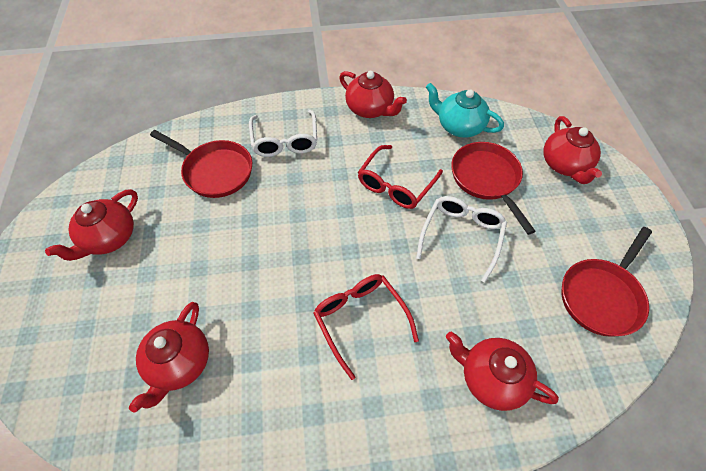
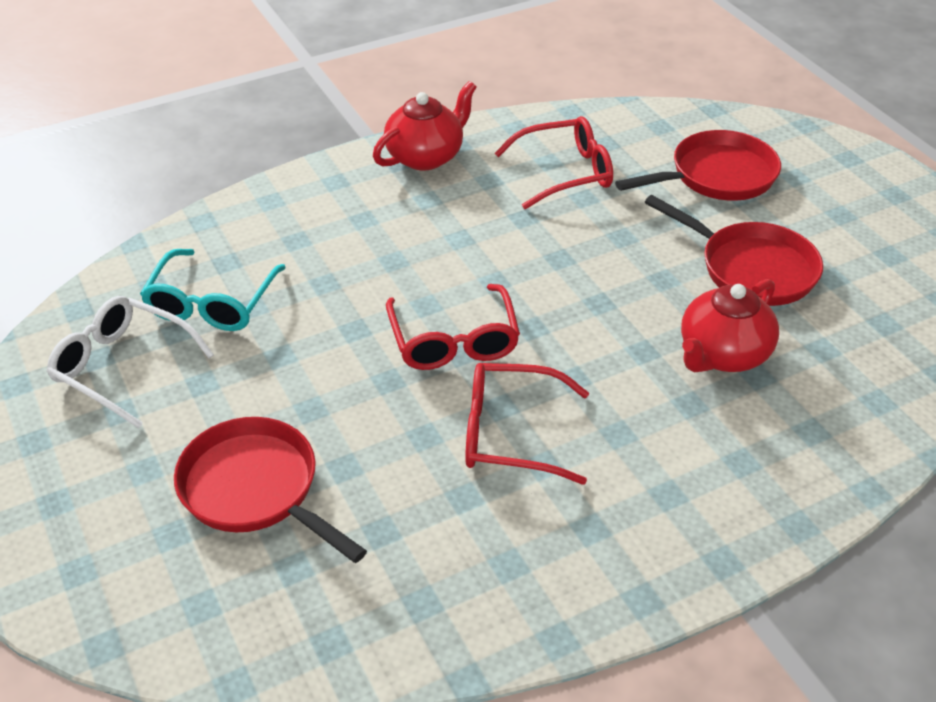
red glasses: 2 -> 3
red teapot: 5 -> 2
turquoise glasses: 0 -> 1
turquoise teapot: 1 -> 0
white glasses: 2 -> 1

